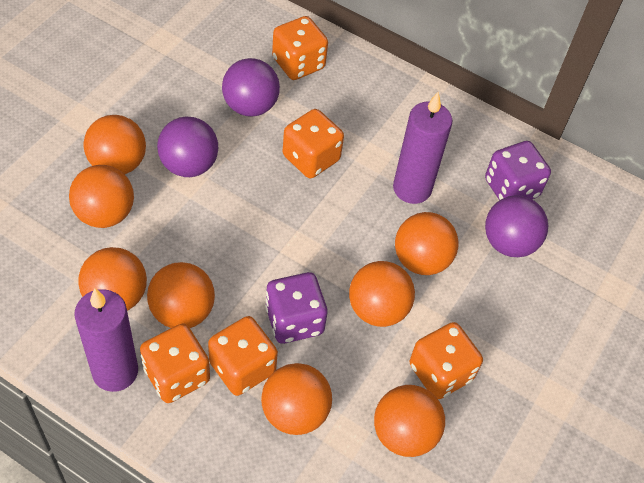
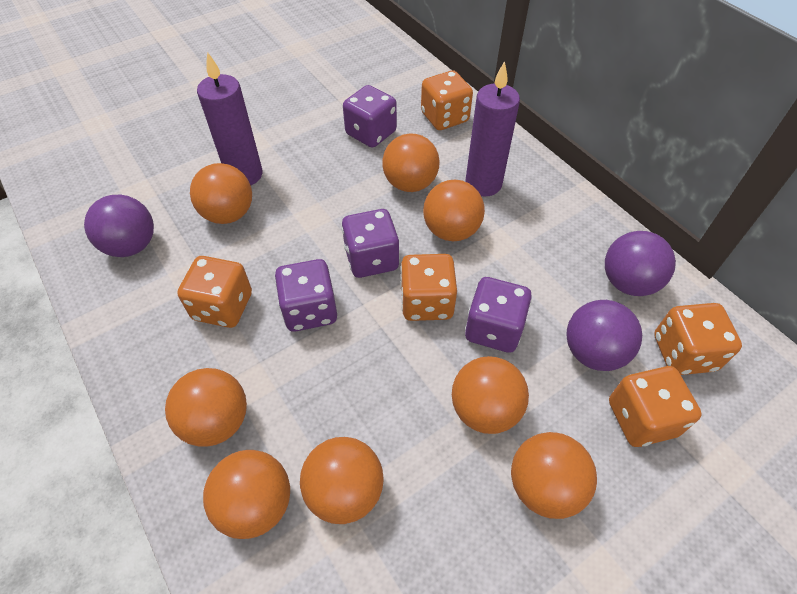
purple dice: 2 -> 4

